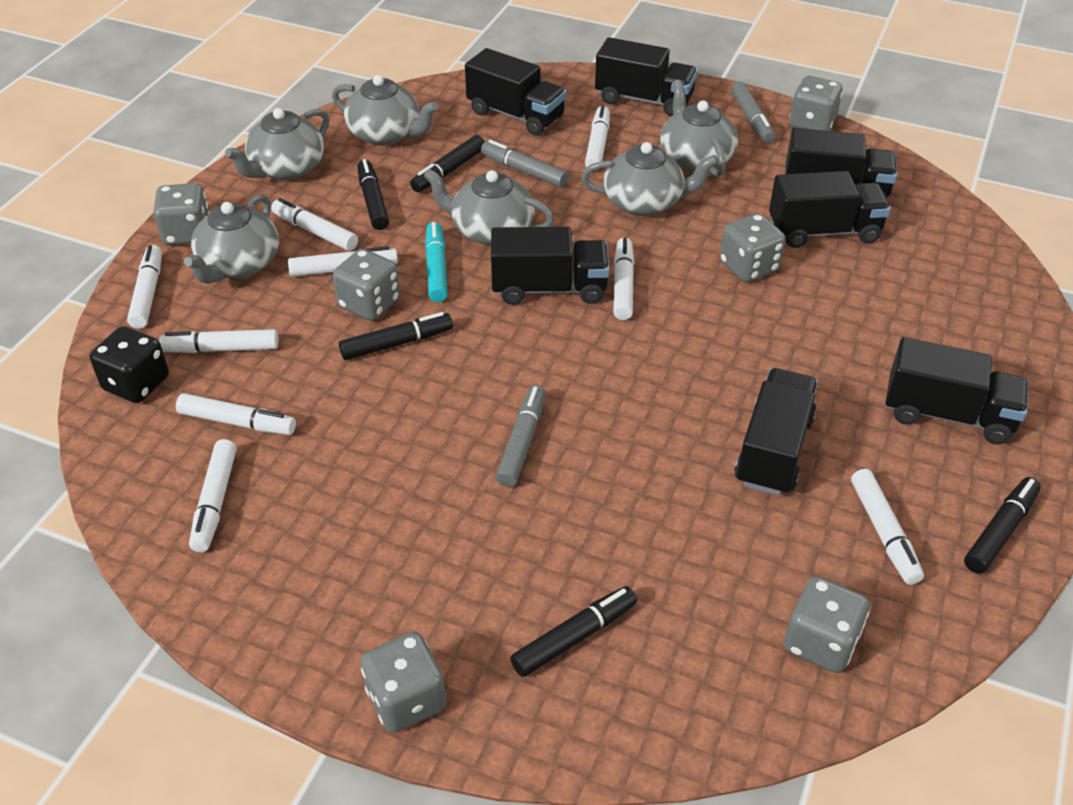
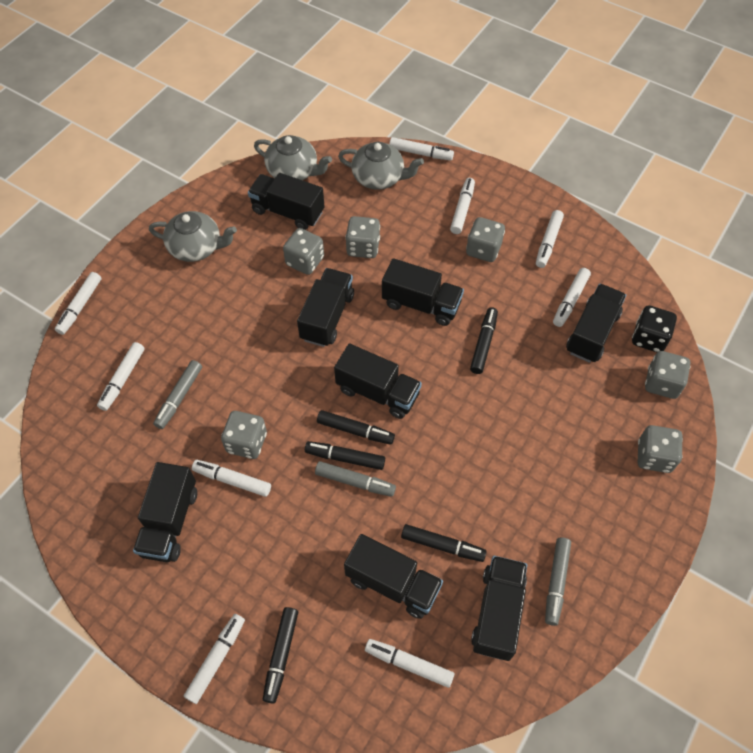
black truck: 7 -> 8
grey teapot: 6 -> 3
turquoise marker: 1 -> 0

